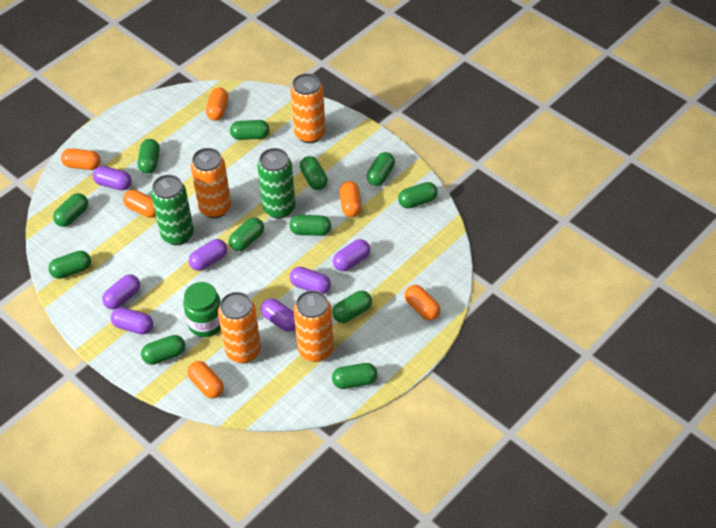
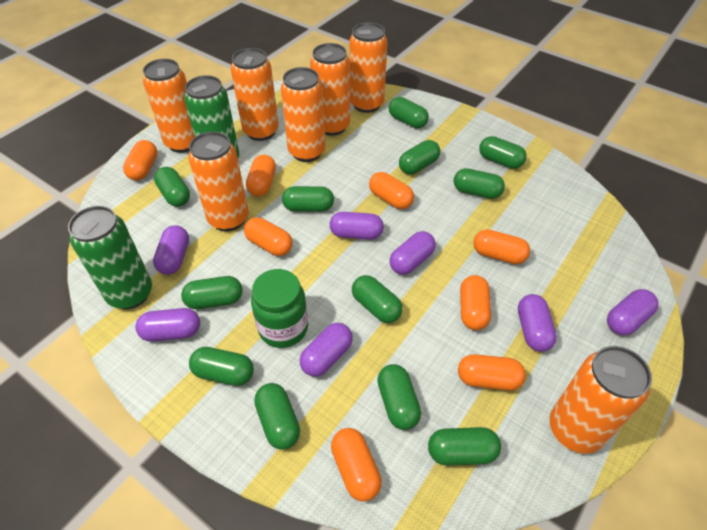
orange can: 4 -> 7
orange capsule: 6 -> 8

